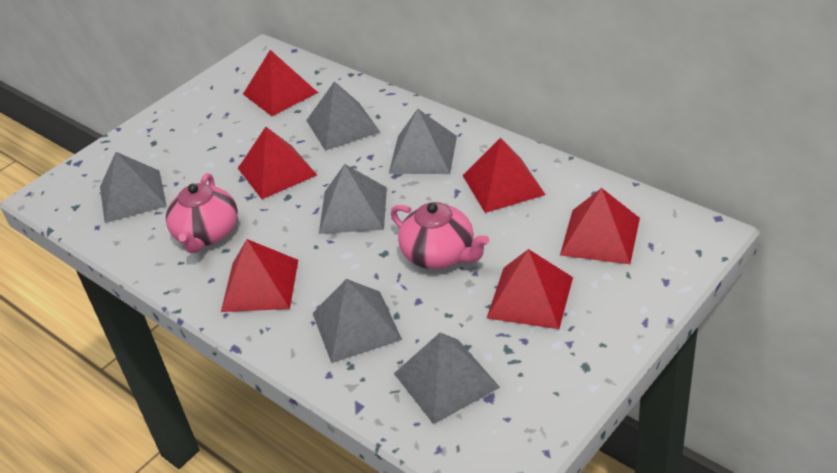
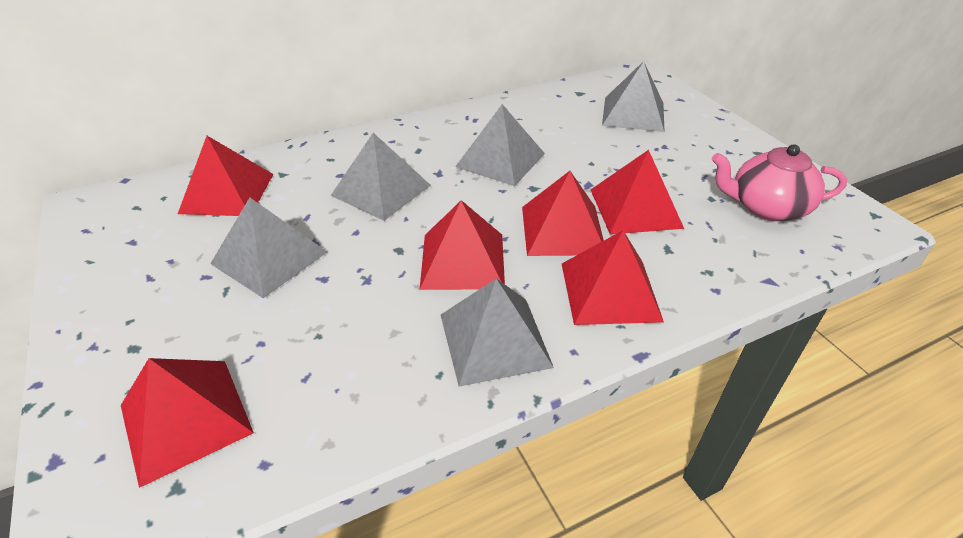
grey pyramid: 6 -> 5
pink teapot: 2 -> 1

